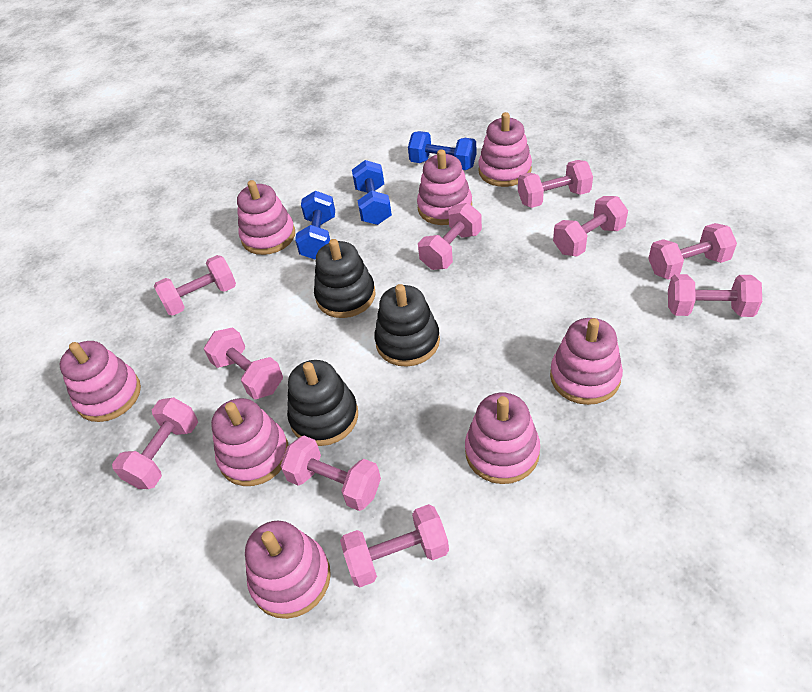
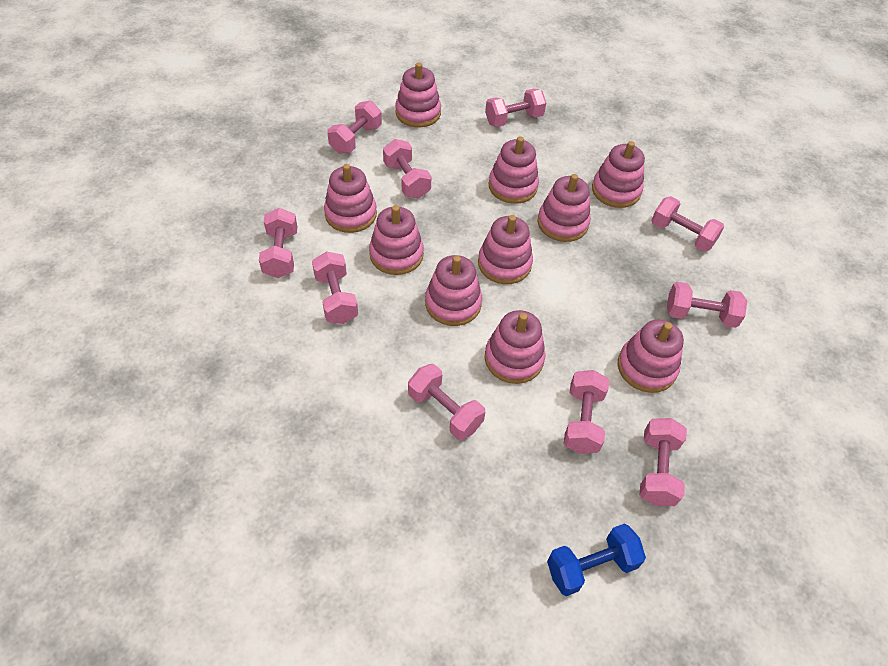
black stacking toy: 3 -> 0
blue dumbbell: 3 -> 1
pink stacking toy: 8 -> 10

